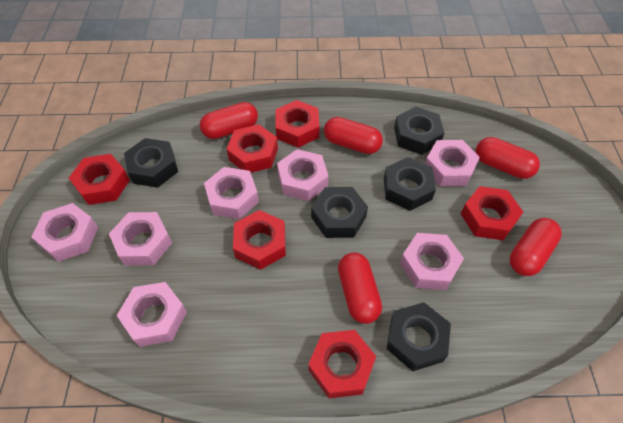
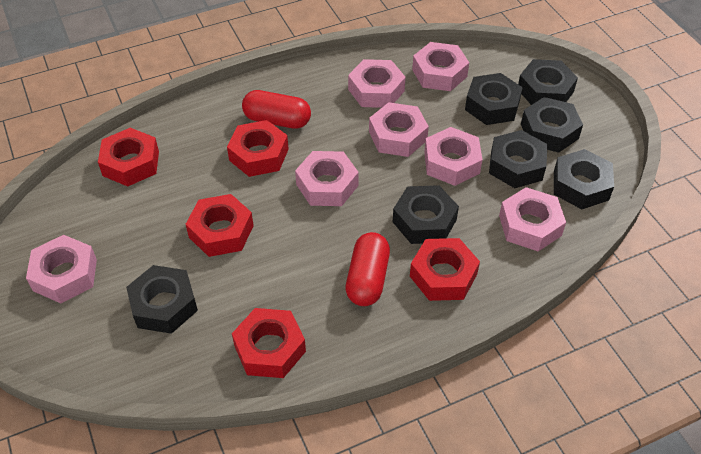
black nut: 5 -> 7
red capsule: 5 -> 2
red nut: 6 -> 5

